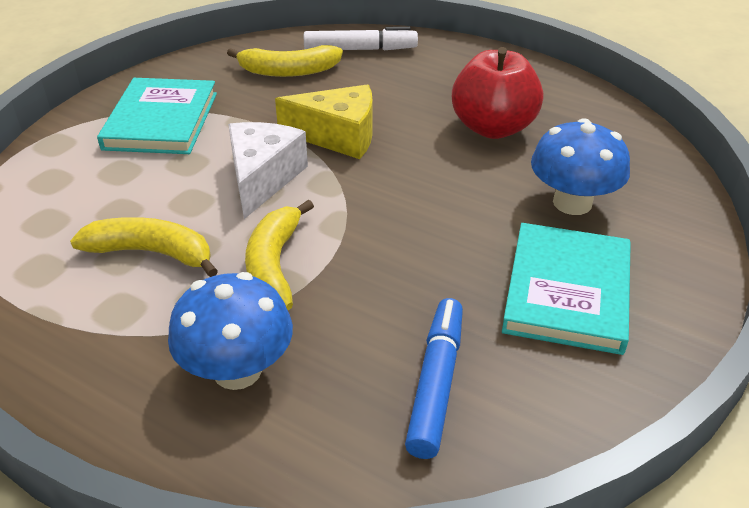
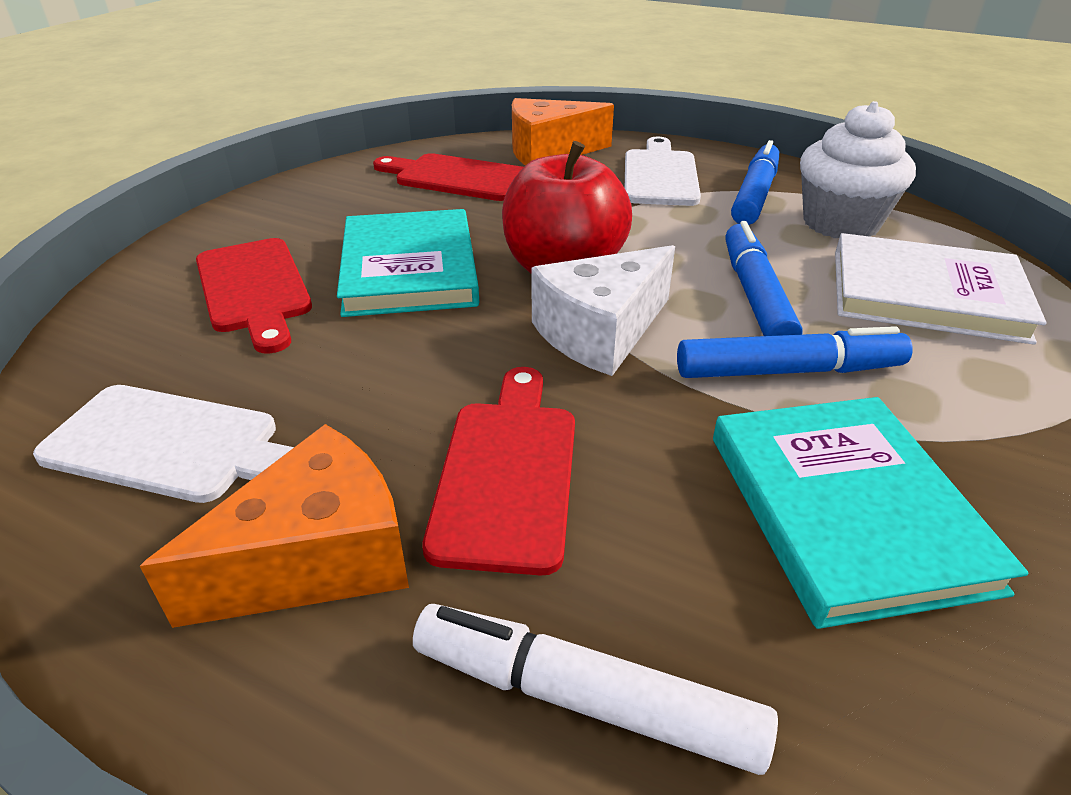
blue marker: 1 -> 3
blue mushroom: 2 -> 0
orange cheese: 0 -> 2
red cutting board: 0 -> 3
white book: 0 -> 1
white cupcake: 0 -> 1
white cutting board: 0 -> 2
yellow banana: 3 -> 0
yellow cheese: 1 -> 0

